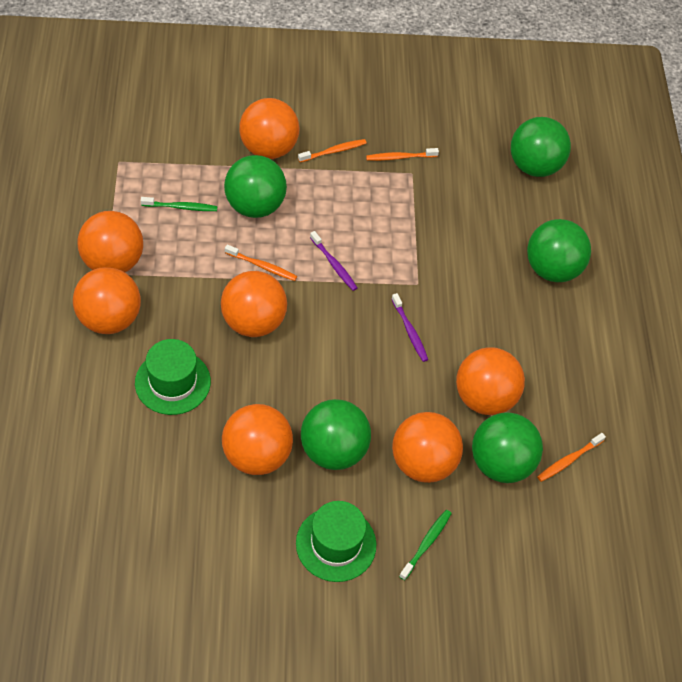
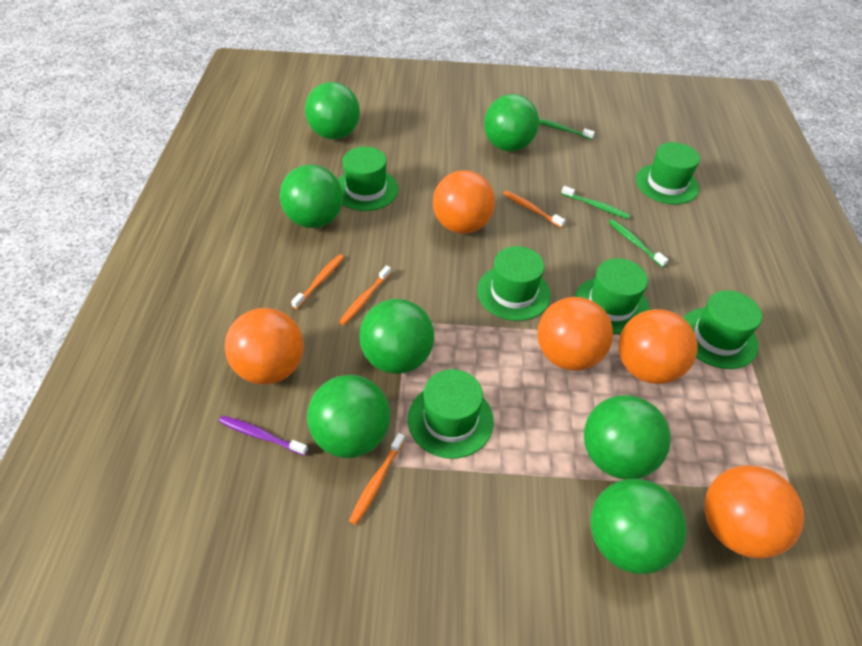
green ball: 5 -> 7
green hat: 2 -> 6
green toothbrush: 2 -> 3
orange ball: 7 -> 5
purple toothbrush: 2 -> 1

